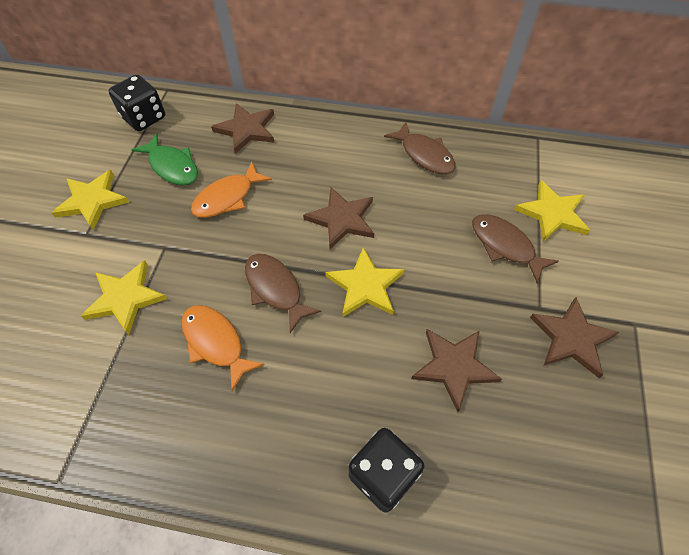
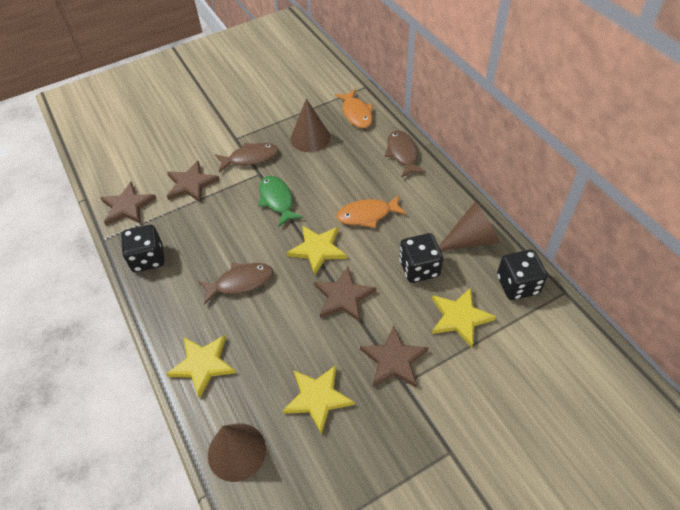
black dice: 2 -> 3
brown cone: 0 -> 3

